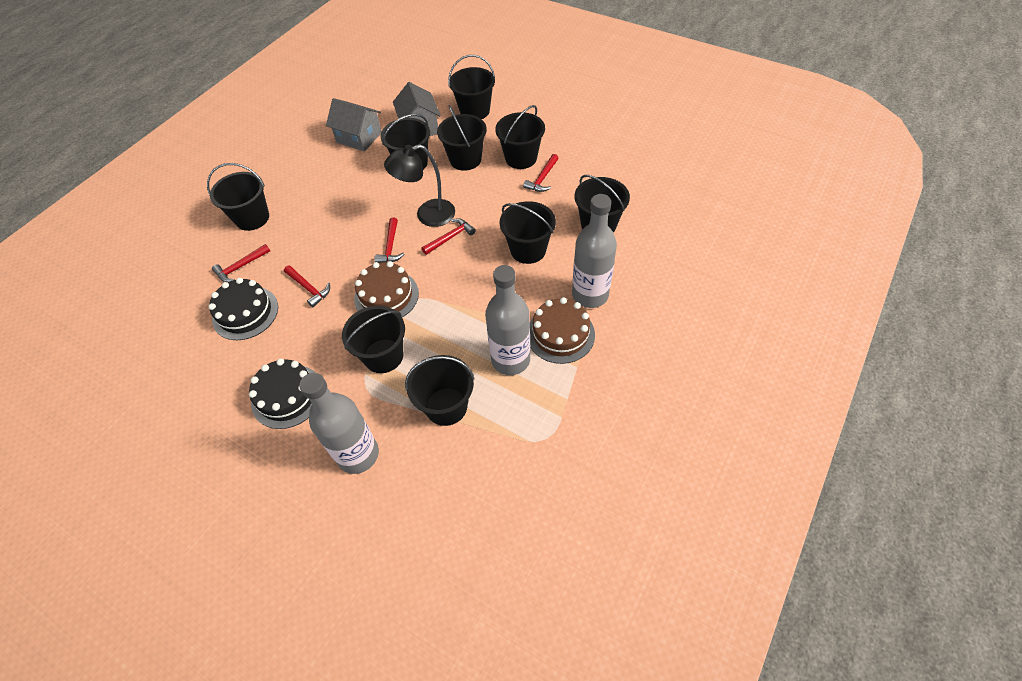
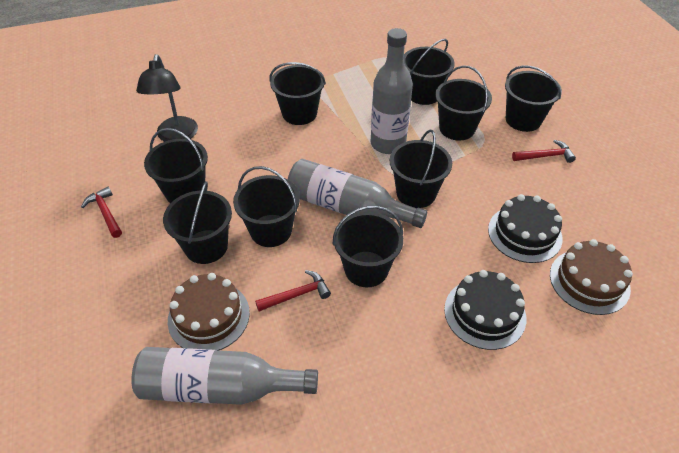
grey house: 2 -> 0
red hammer: 5 -> 3

